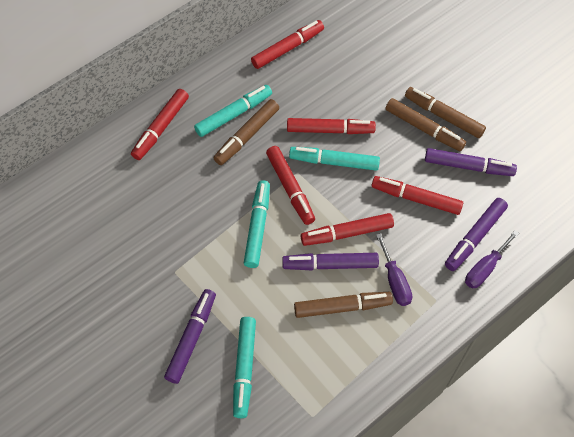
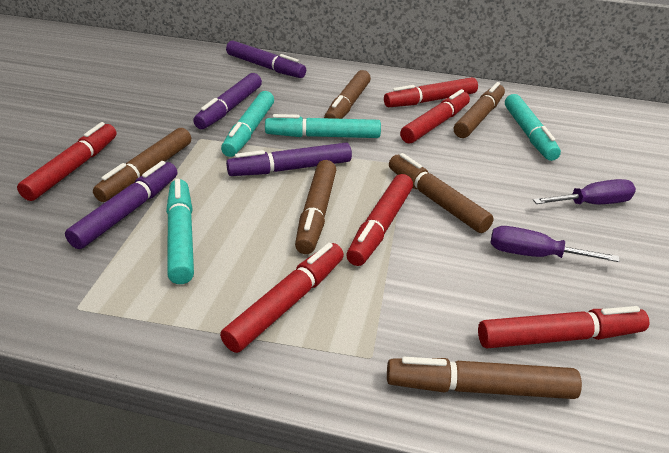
brown marker: 4 -> 6

